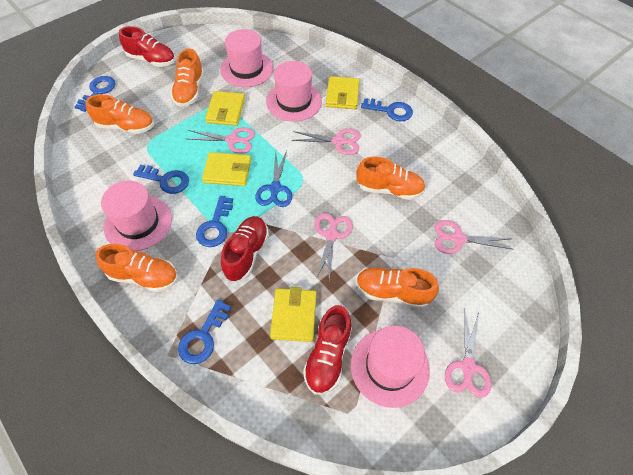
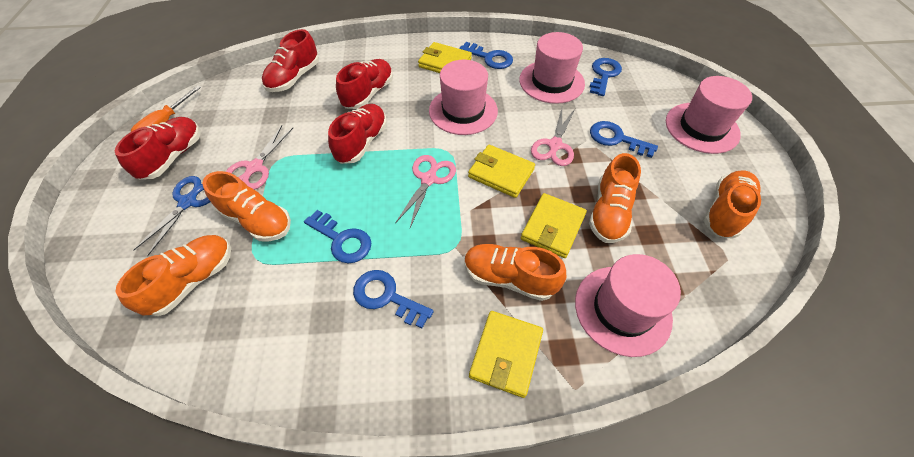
orange screwdriver: 0 -> 1
pink scissors: 5 -> 3
red shoe: 3 -> 4

